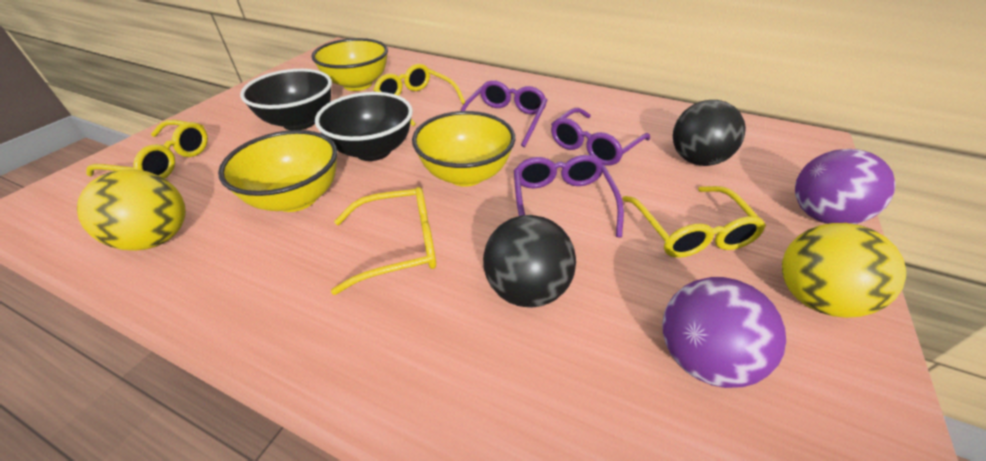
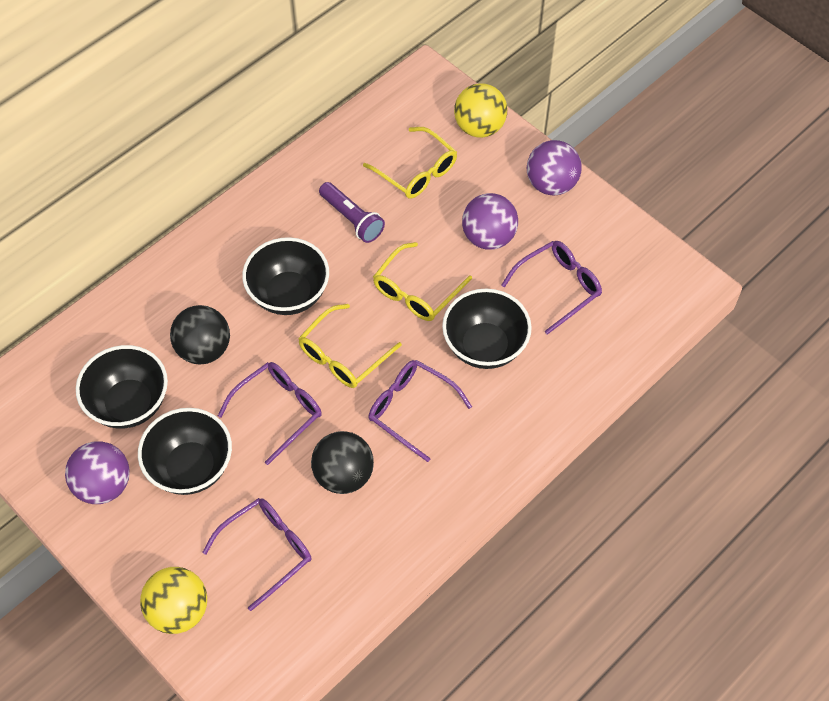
black bowl: 2 -> 4
purple ball: 2 -> 3
purple flashlight: 0 -> 1
purple glasses: 3 -> 4
yellow bowl: 3 -> 0
yellow glasses: 4 -> 3

